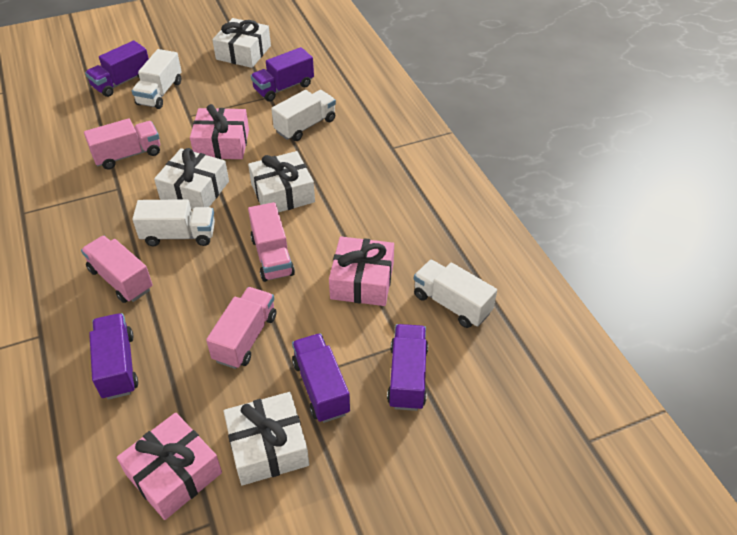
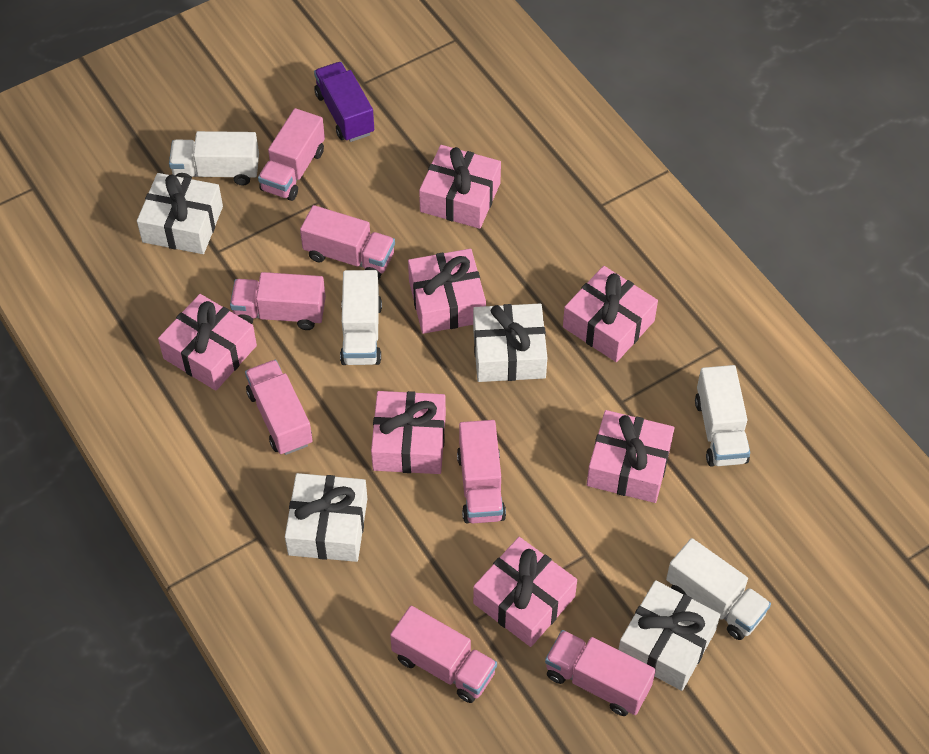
pink gift: 3 -> 7
pink truck: 4 -> 7
purple truck: 5 -> 1

